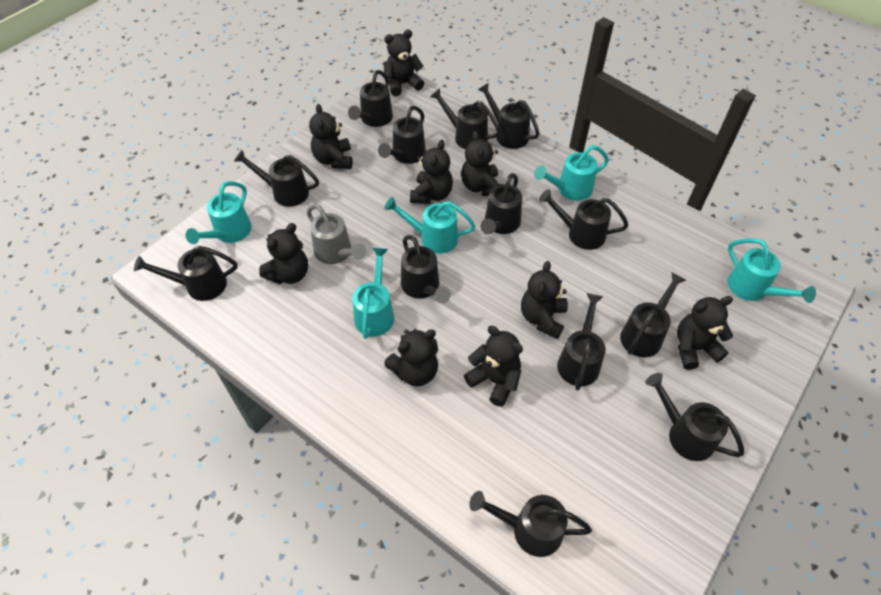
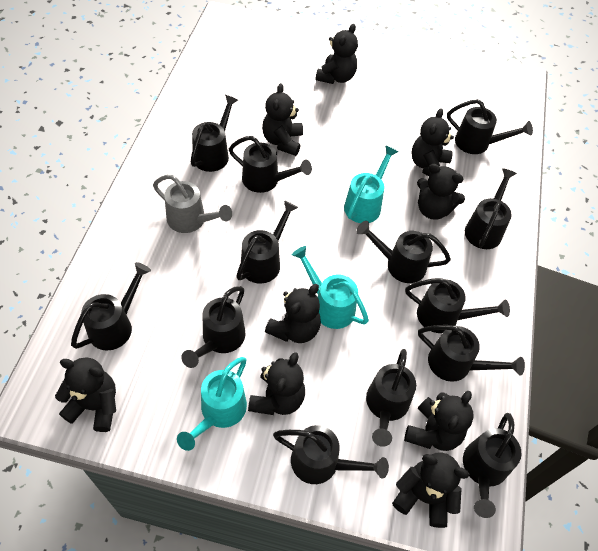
turquoise watering can: 5 -> 3

